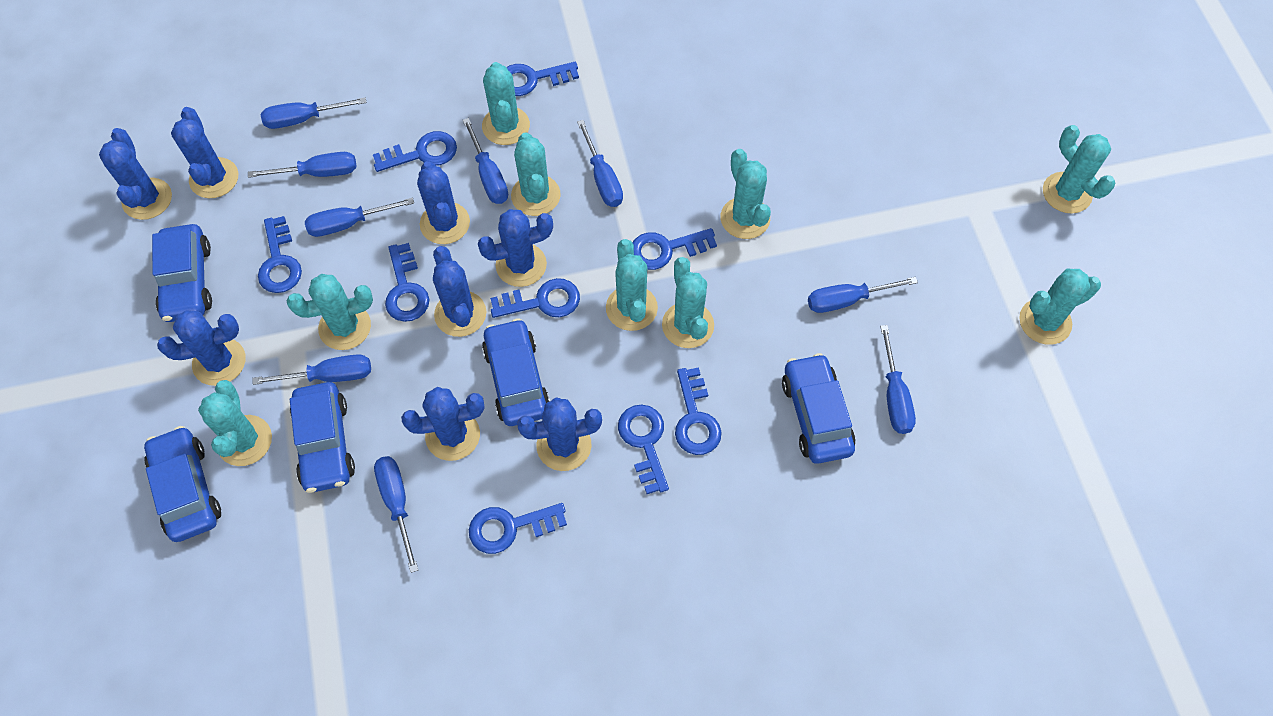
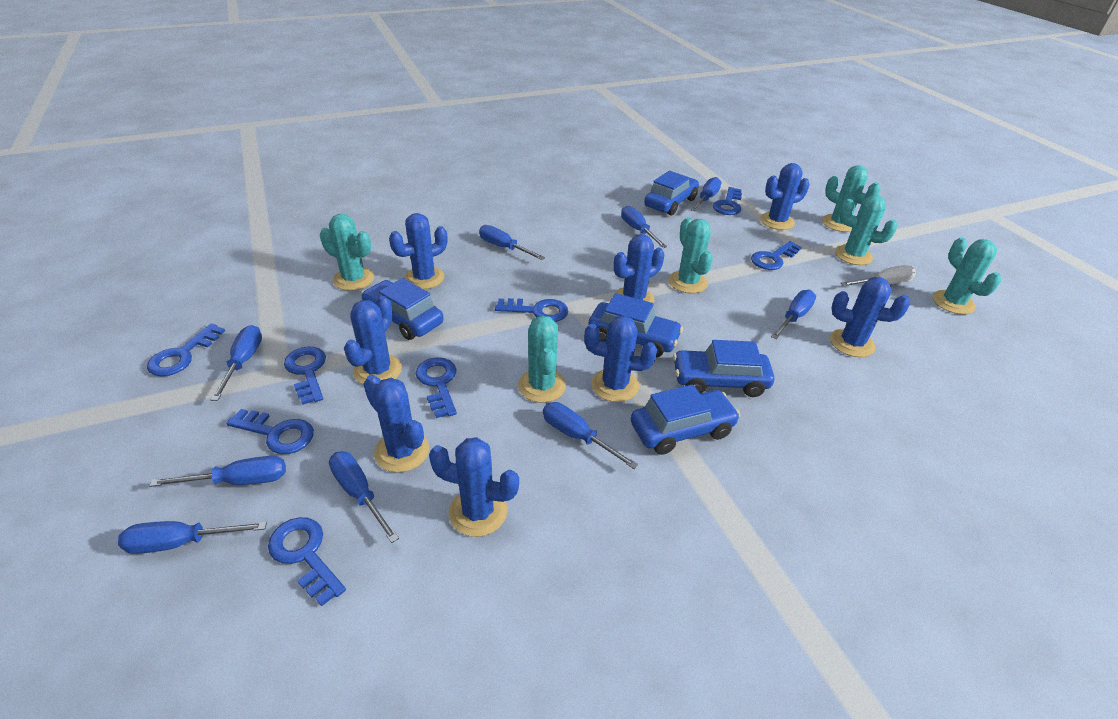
blue key: 9 -> 8
turquoise cactus: 9 -> 6
white screwdriver: 0 -> 1

